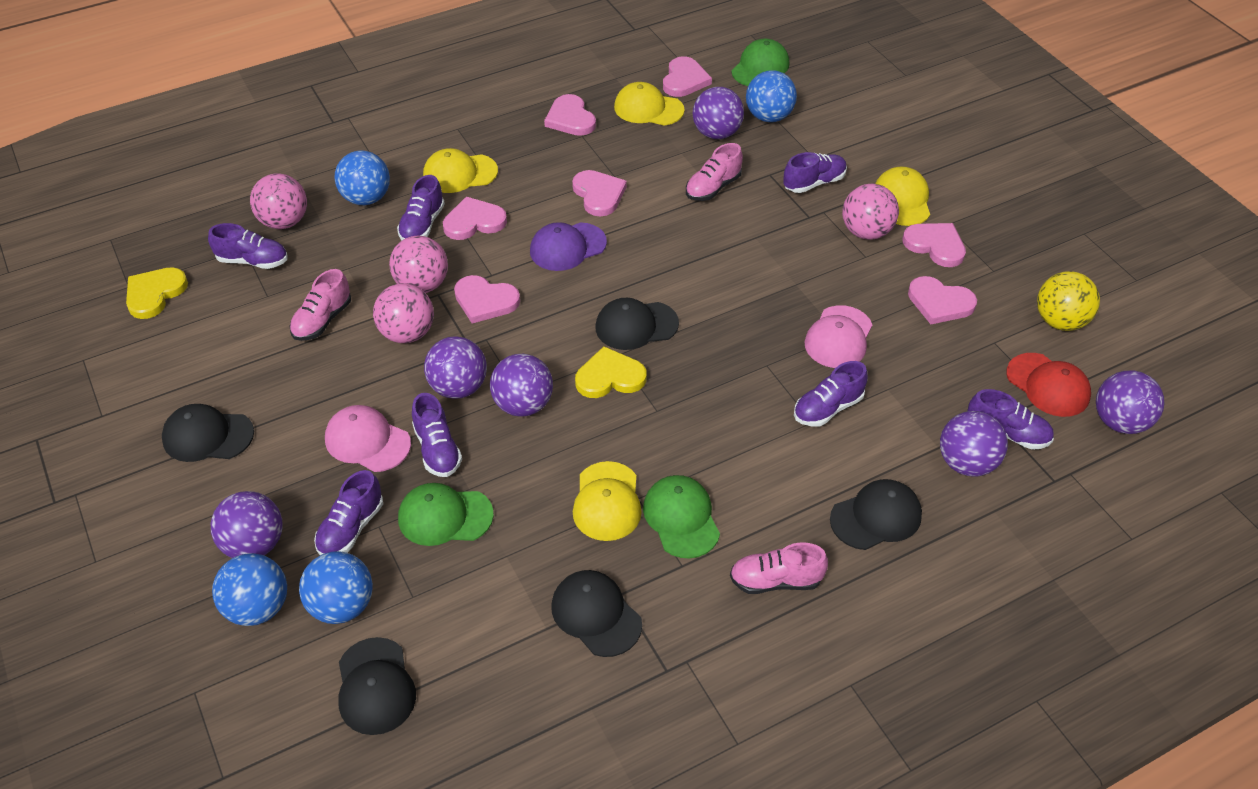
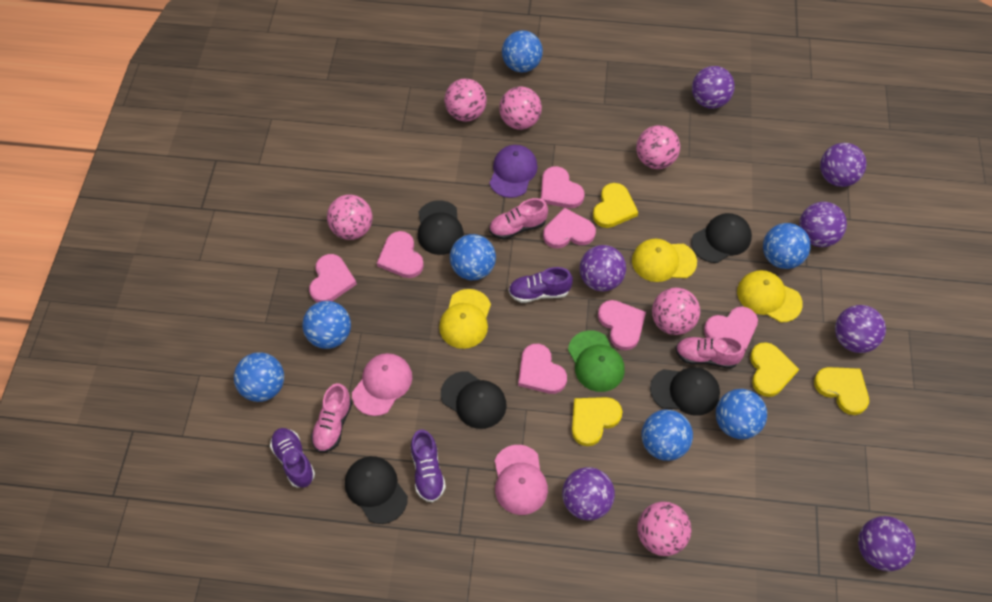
blue ball: 4 -> 7
green cap: 3 -> 1
pink ball: 4 -> 6
purple ball: 6 -> 7
purple shoe: 7 -> 3
red cap: 1 -> 0
yellow ball: 1 -> 0
yellow cap: 4 -> 3
yellow heart: 2 -> 4

